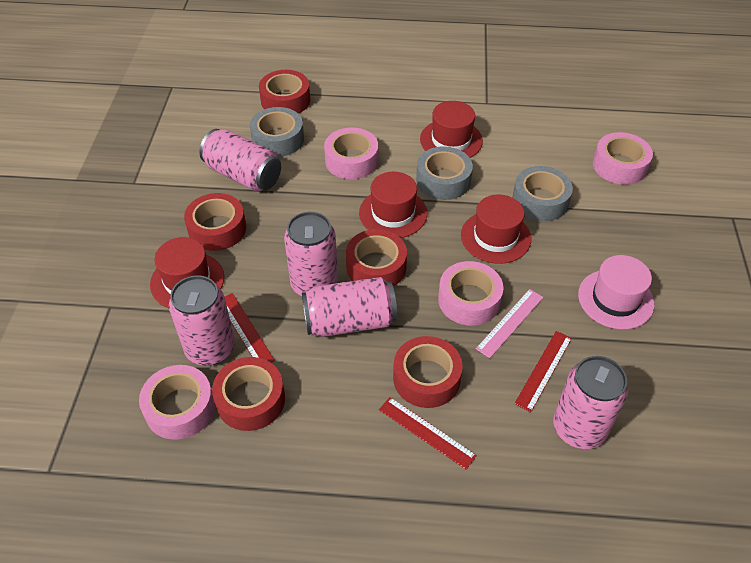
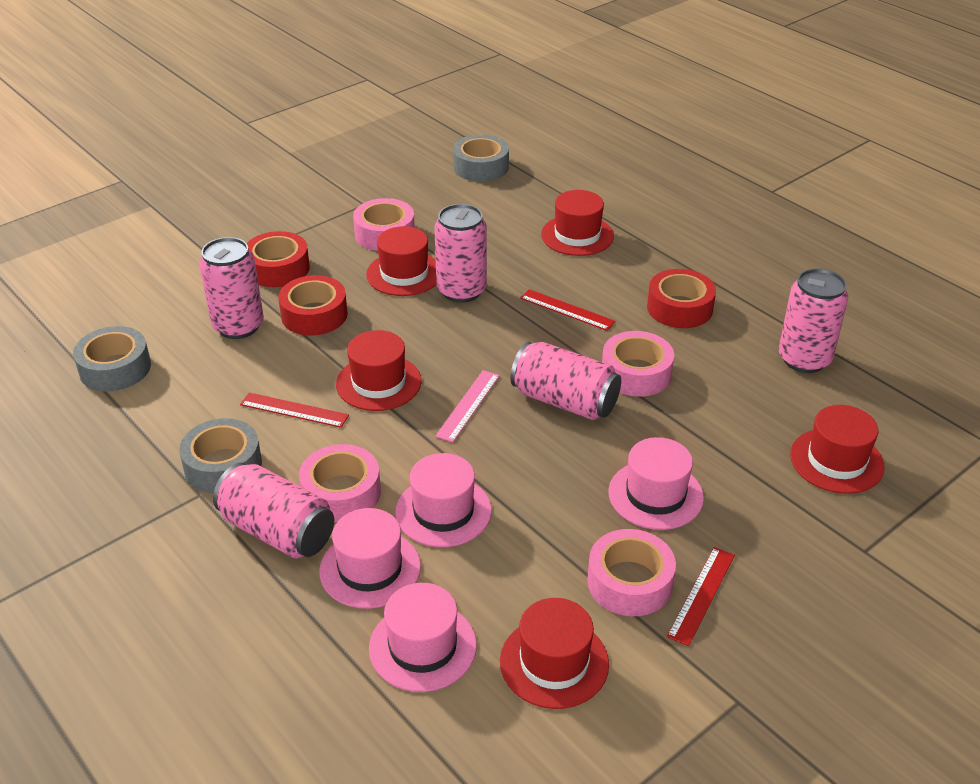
pink hat: 1 -> 4
red hat: 4 -> 5
red tape: 5 -> 3

